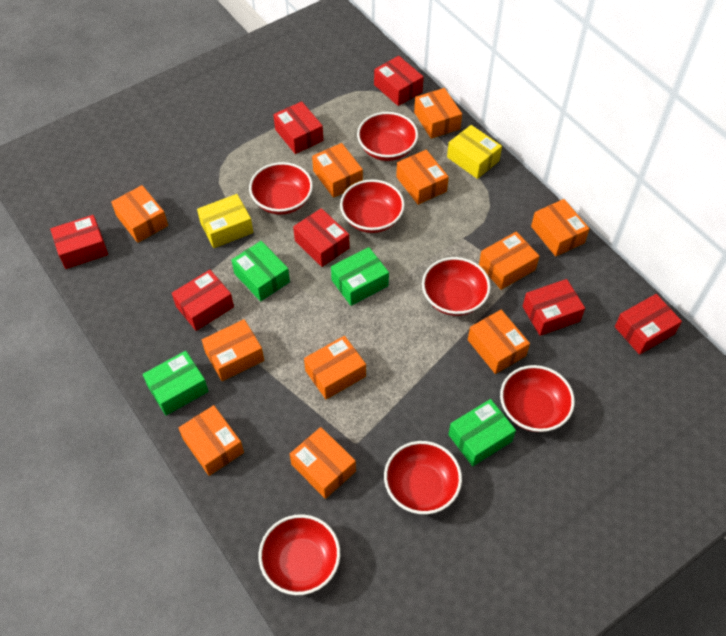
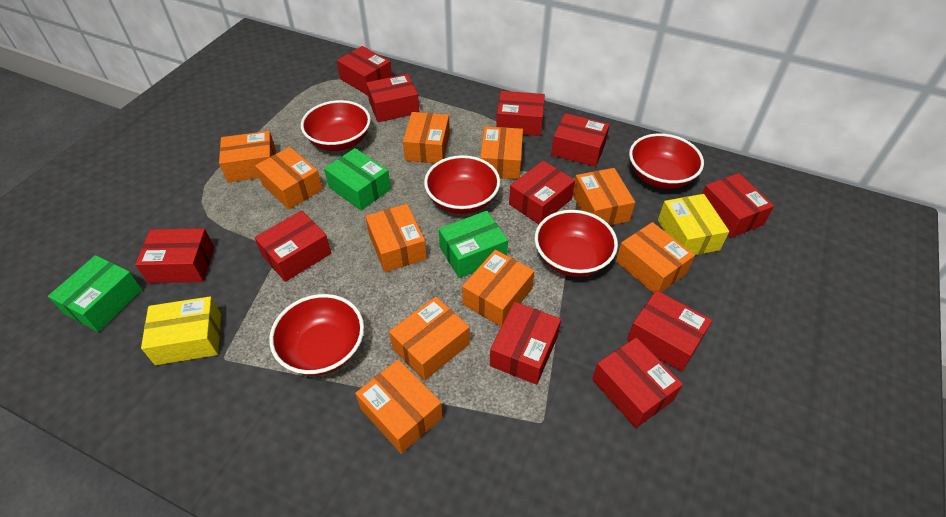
green box: 4 -> 3
orange box: 11 -> 10
red bowl: 7 -> 5
red box: 7 -> 11

